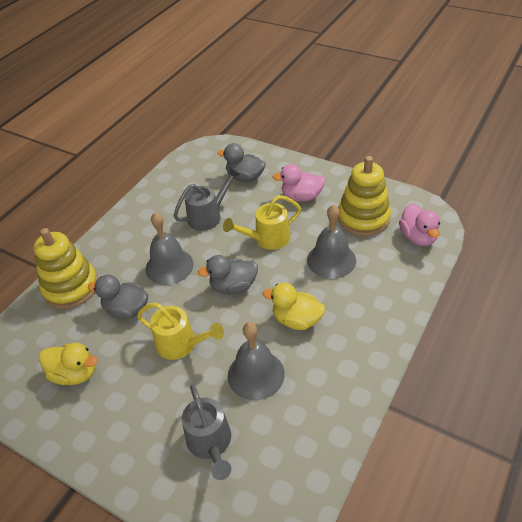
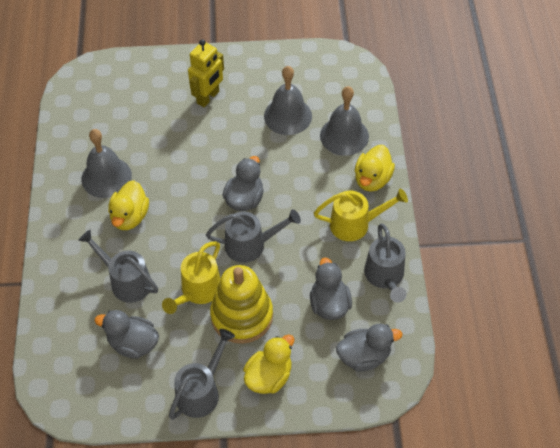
grey duck: 3 -> 4
grey watering can: 2 -> 4
pink duck: 2 -> 0
yellow duck: 2 -> 3
yellow robot: 0 -> 1
yellow stacking toy: 2 -> 1

